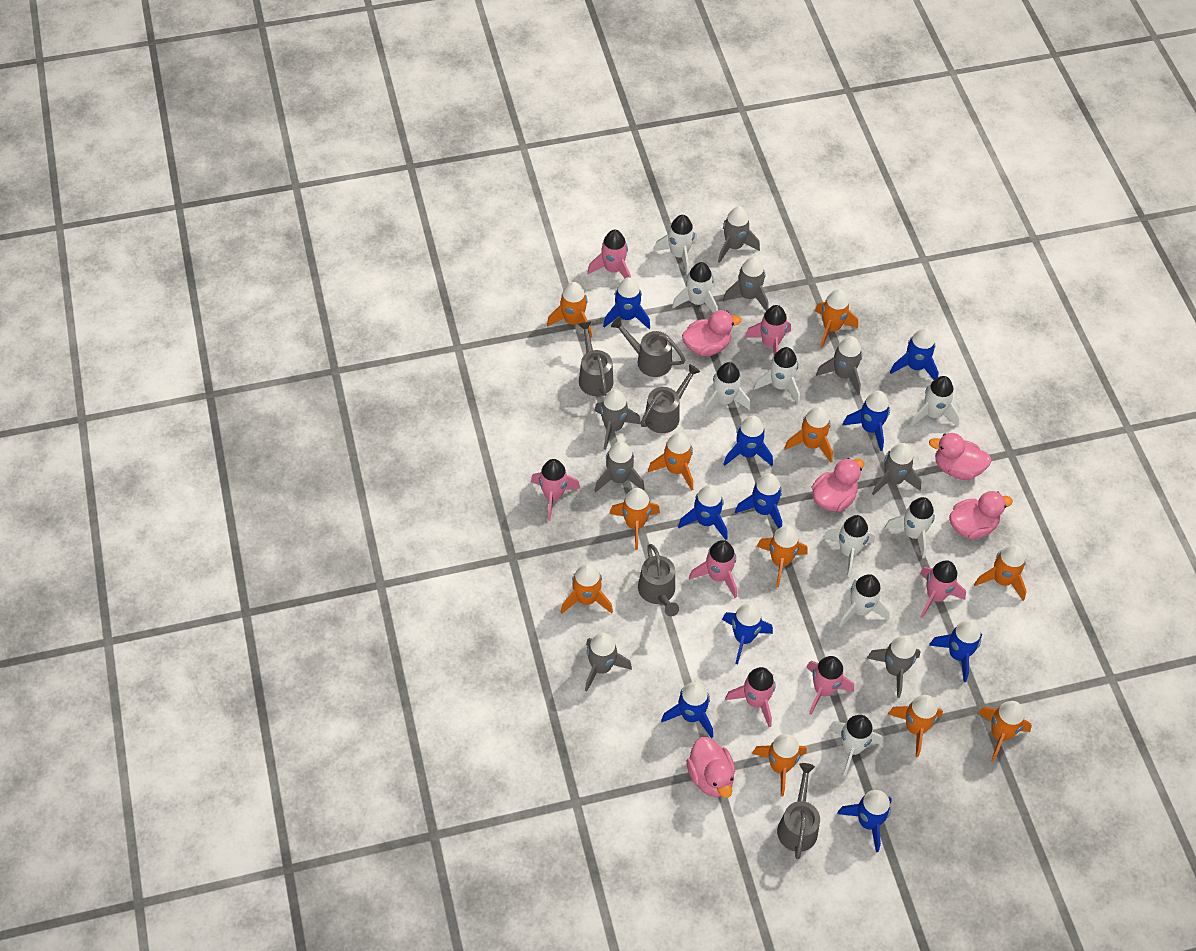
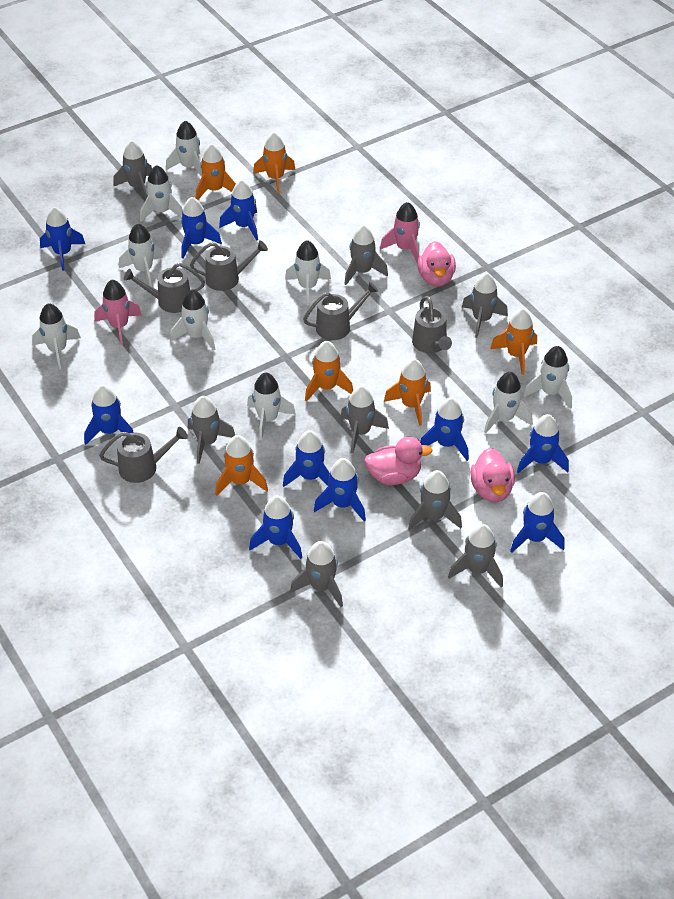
orange rocket: 11 -> 6
pink duck: 5 -> 3
pink rocket: 7 -> 2

